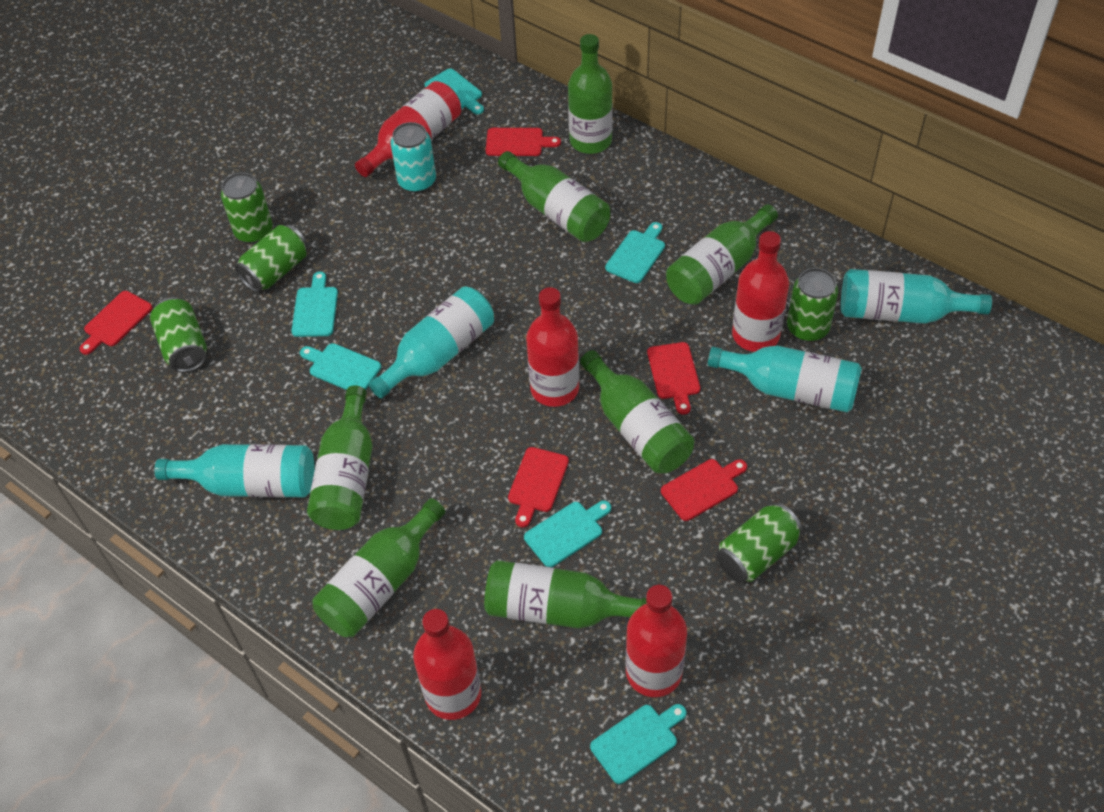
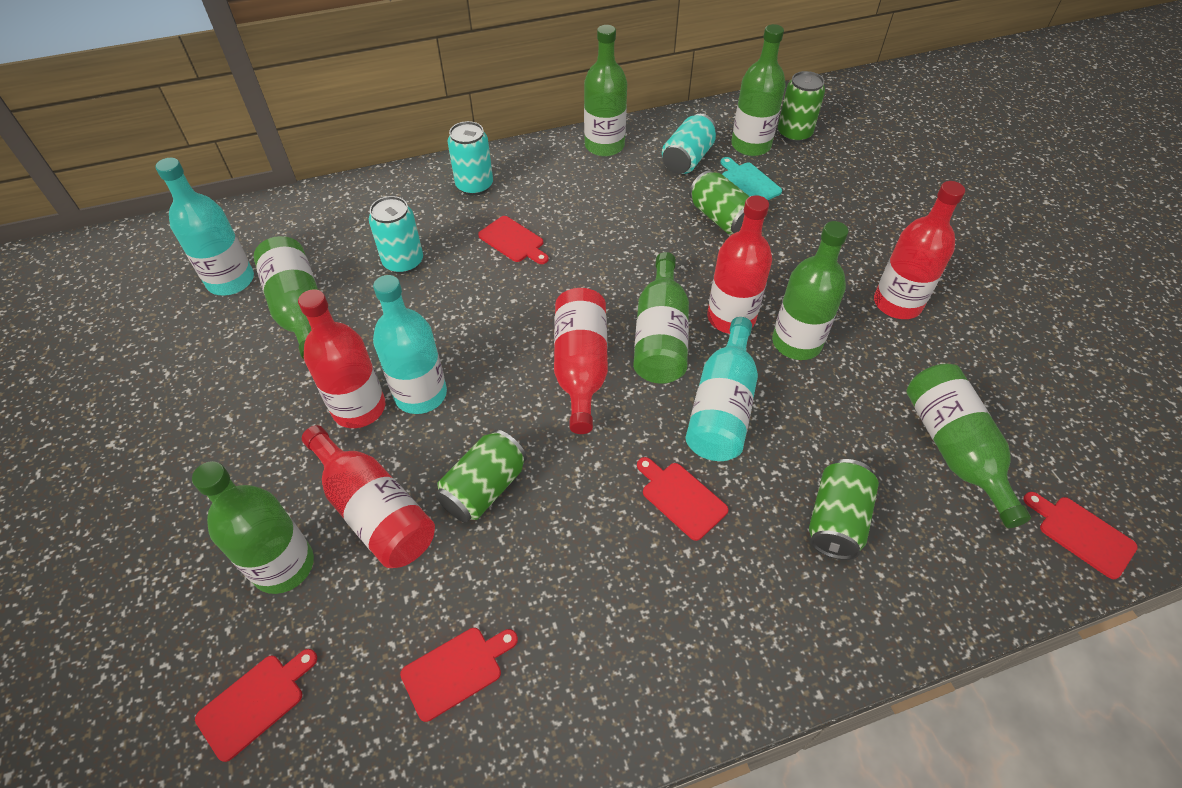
green can: 5 -> 4
turquoise bottle: 4 -> 3
turquoise can: 1 -> 3
turquoise cutting board: 6 -> 1

